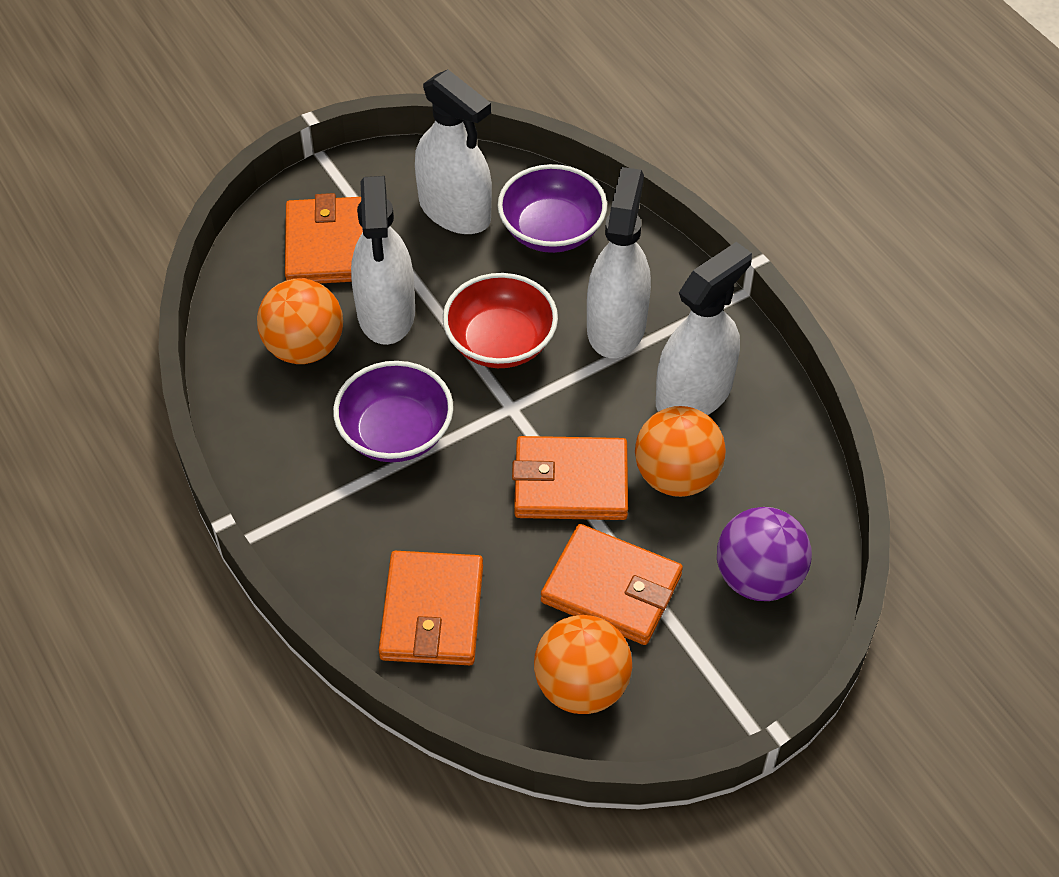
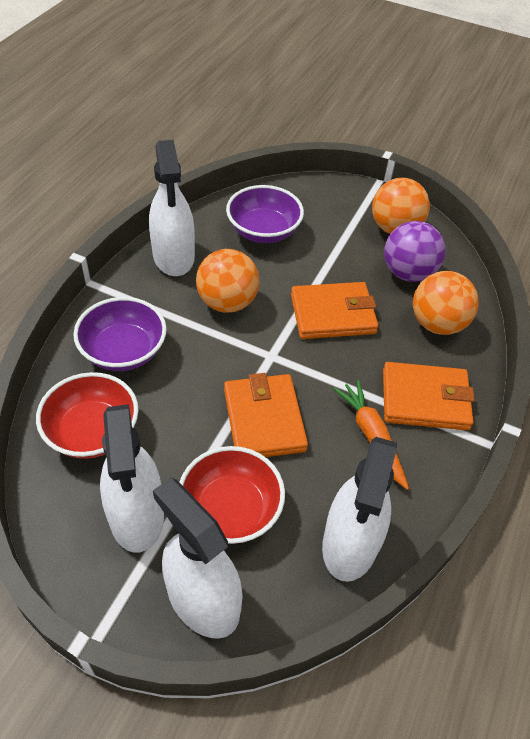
orange carrot: 0 -> 1
orange wallet: 4 -> 3
red bowl: 1 -> 2

